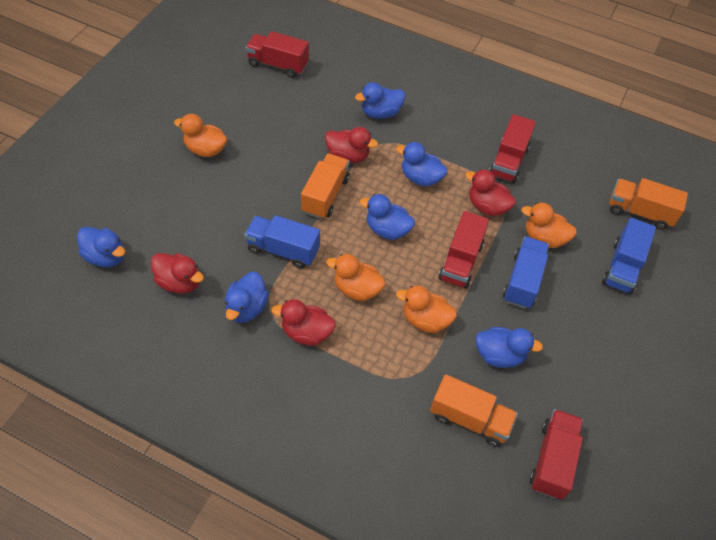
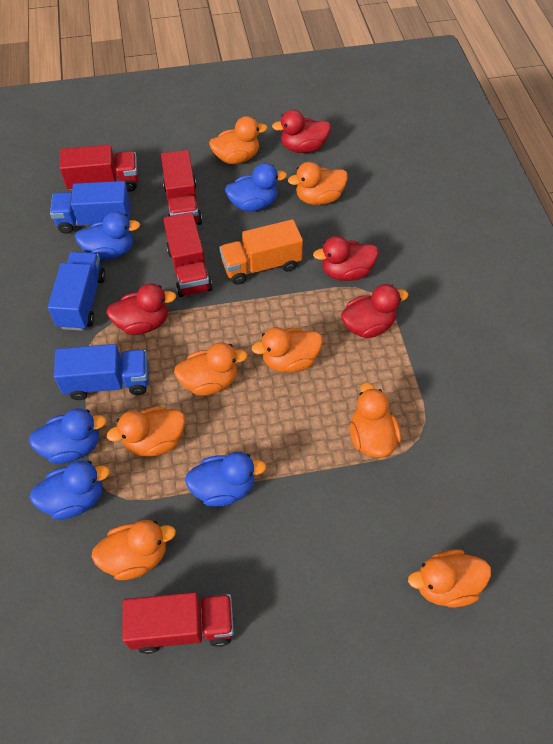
blue duck: 6 -> 5
orange duck: 4 -> 8
orange truck: 3 -> 1

